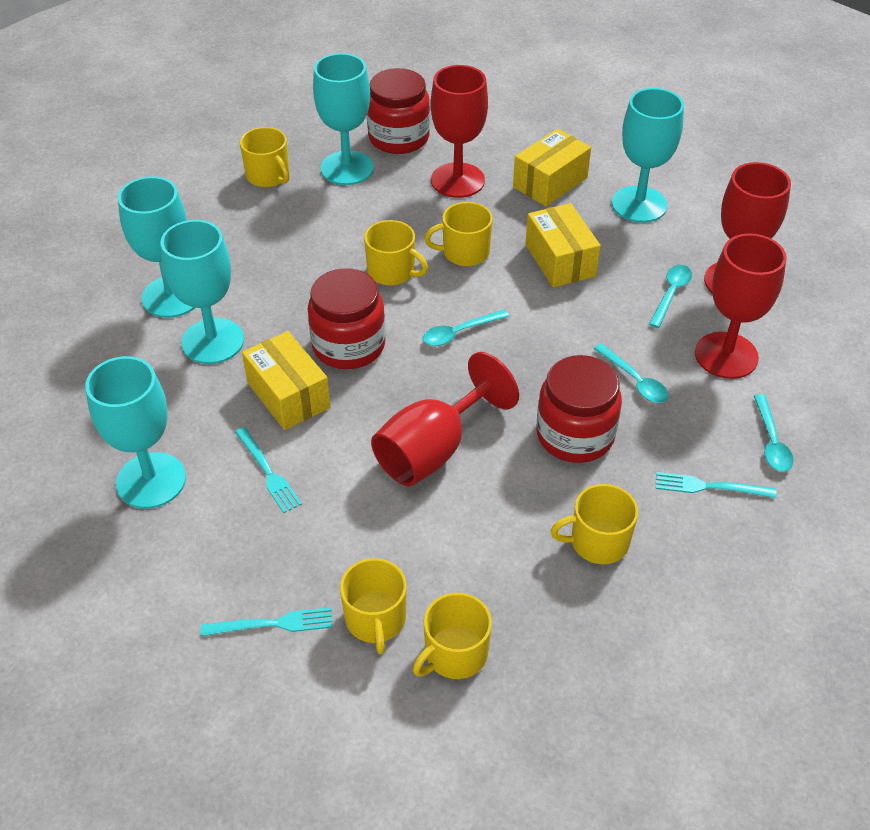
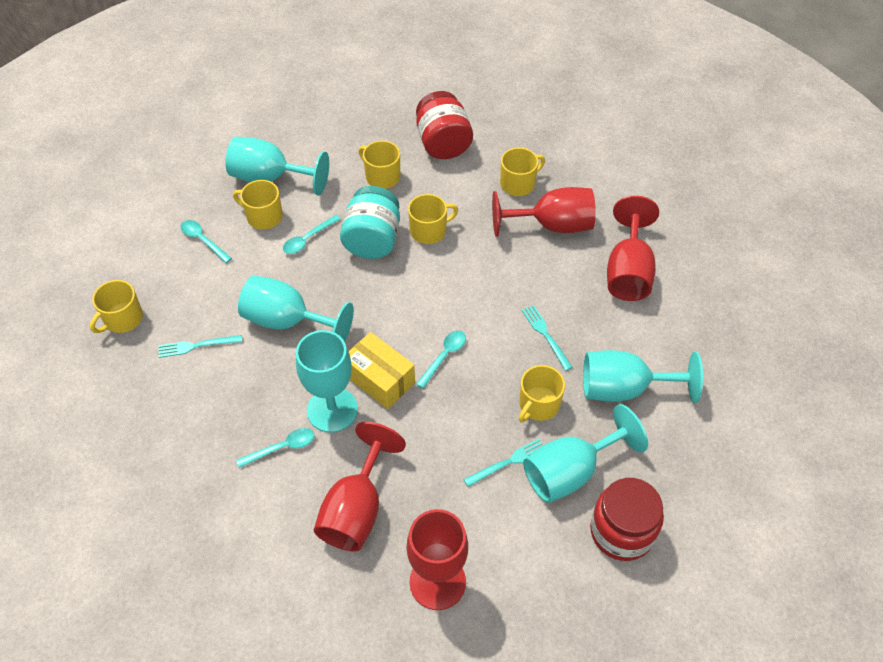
red jar: 3 -> 2
turquoise jar: 0 -> 1
yellow box: 3 -> 1

